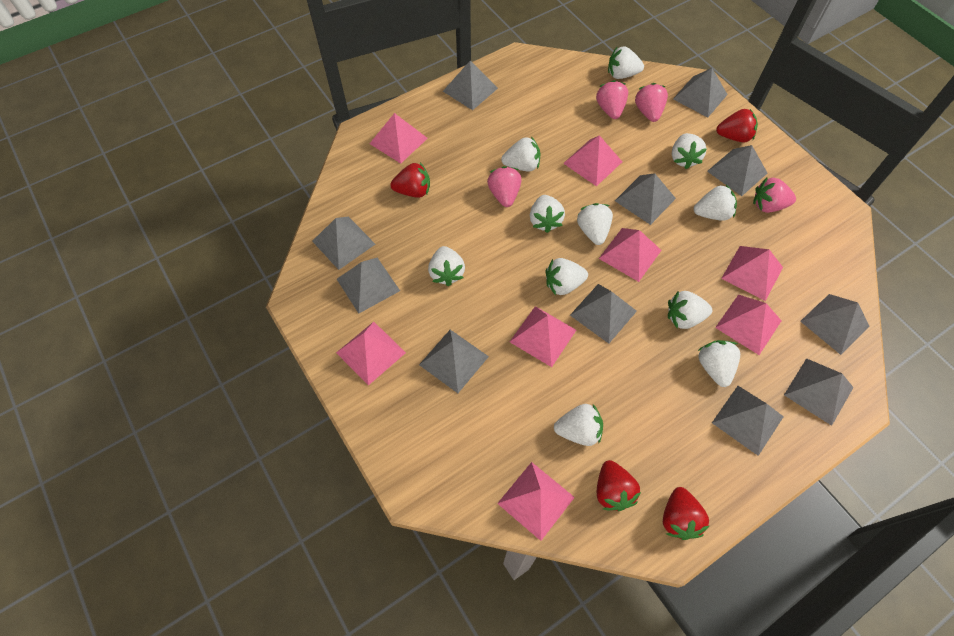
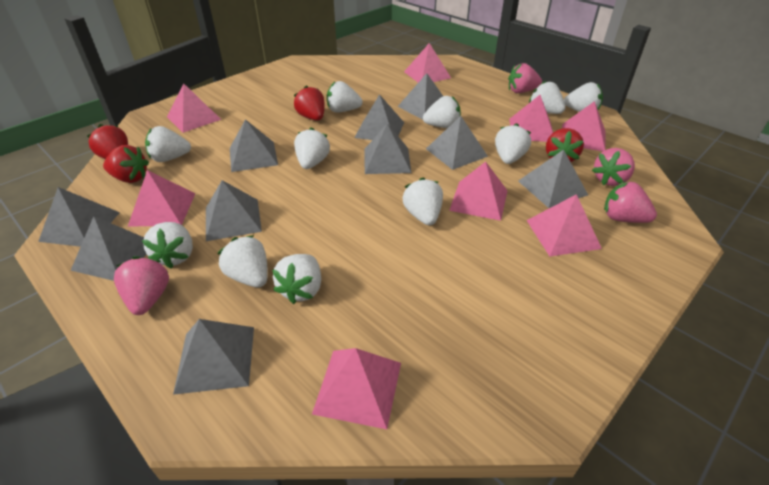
grey pyramid: 11 -> 10

